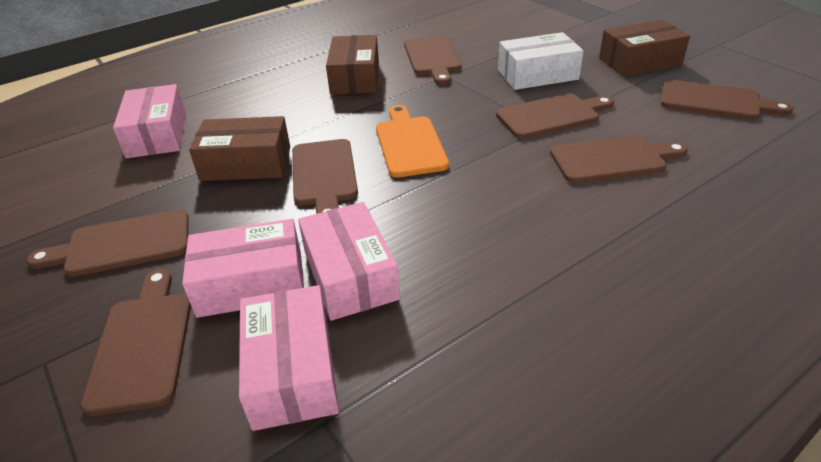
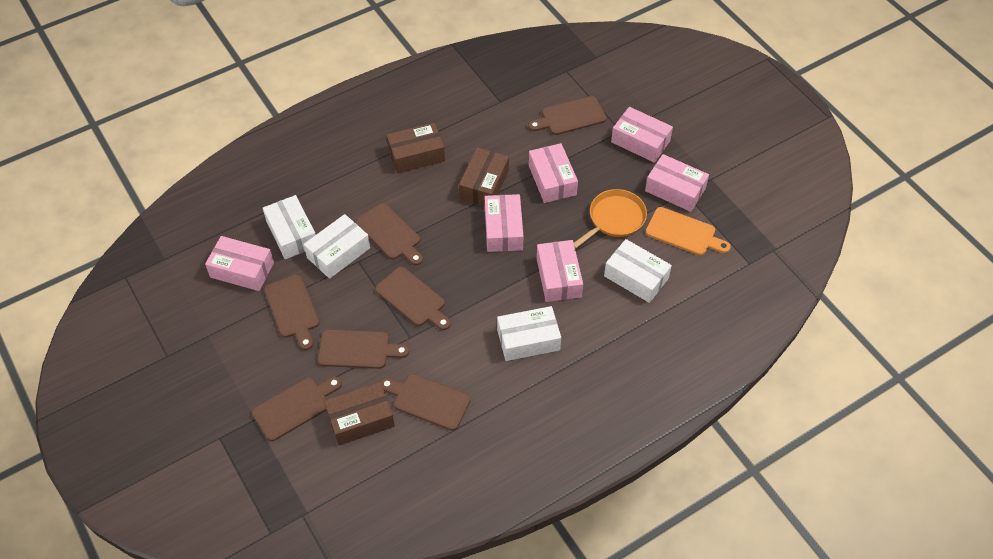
orange pan: 0 -> 1
pink box: 4 -> 6
white box: 1 -> 4

